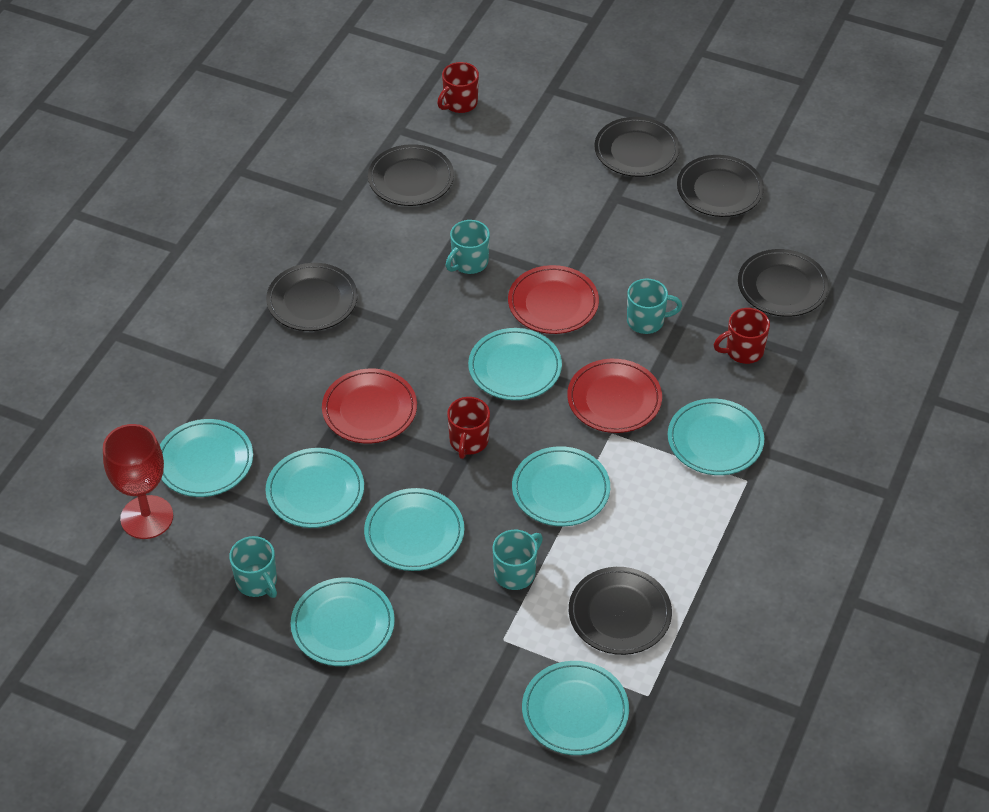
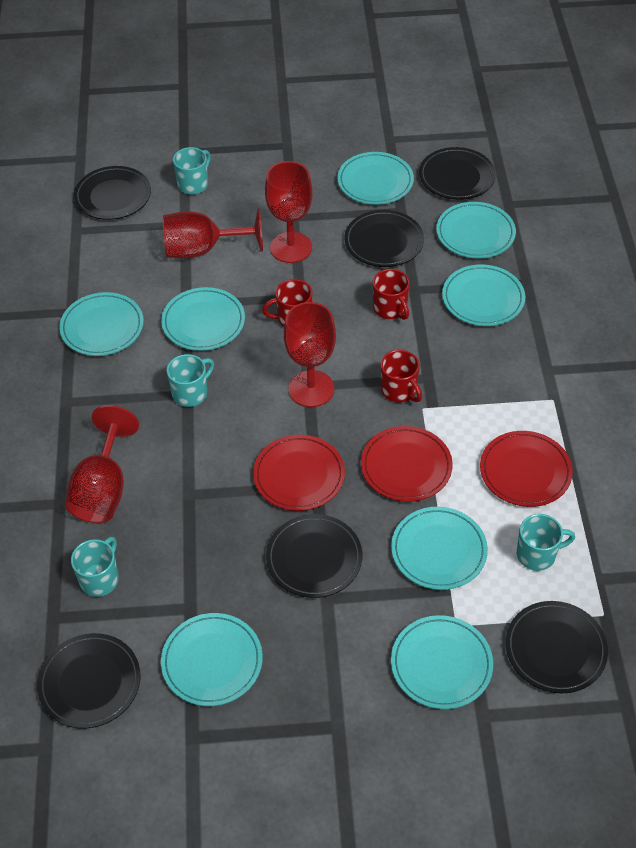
red goblet: 1 -> 4

